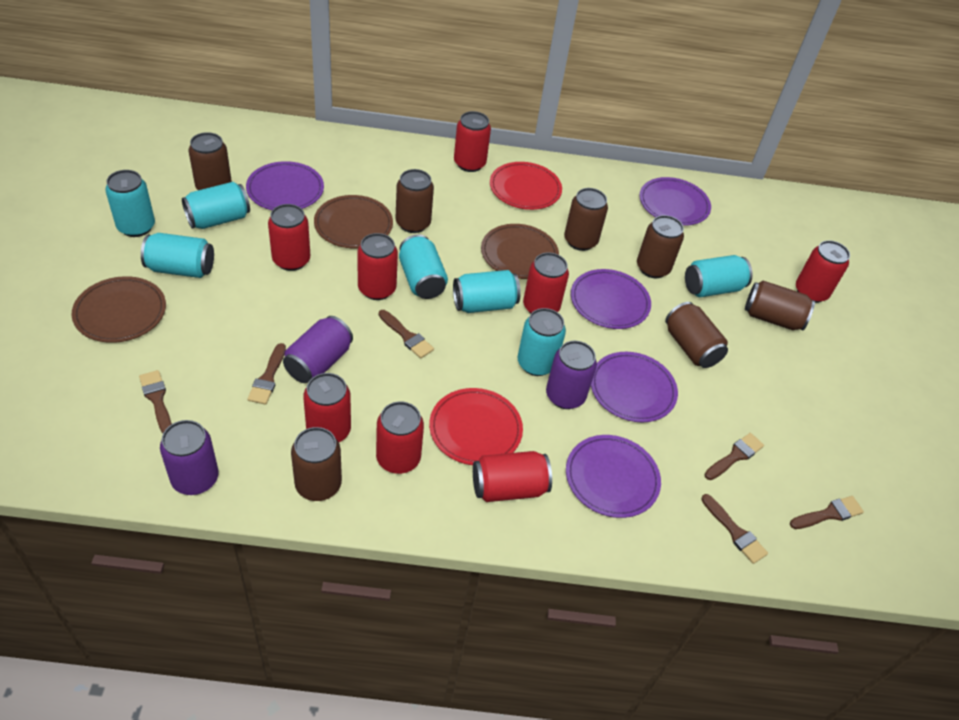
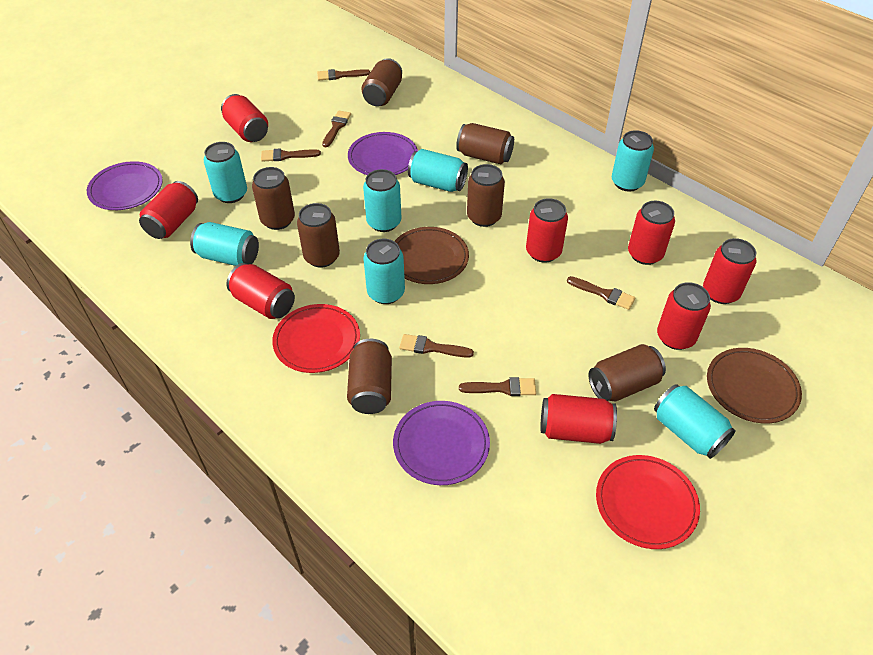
brown plate: 3 -> 2
purple can: 3 -> 0
purple plate: 5 -> 3

